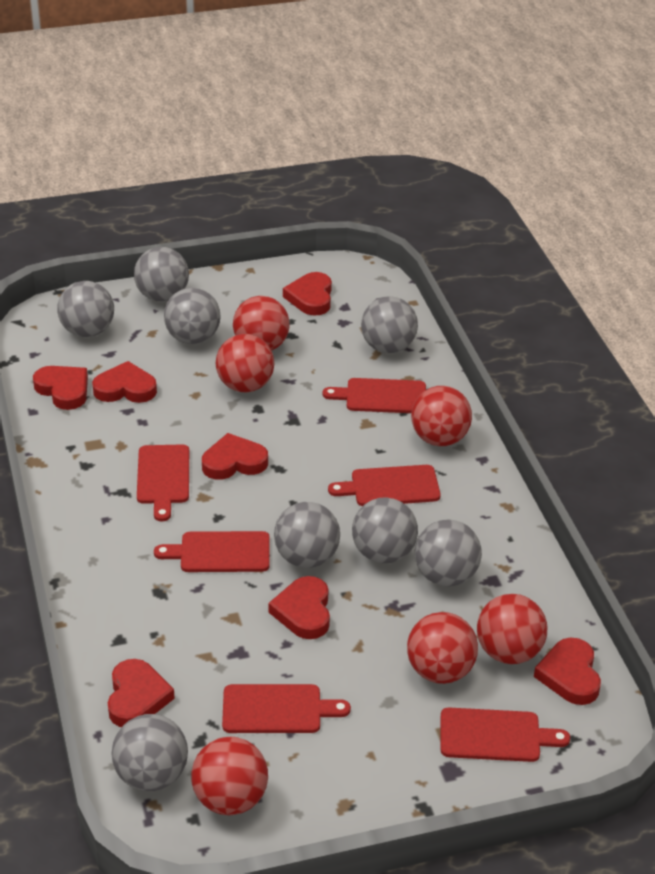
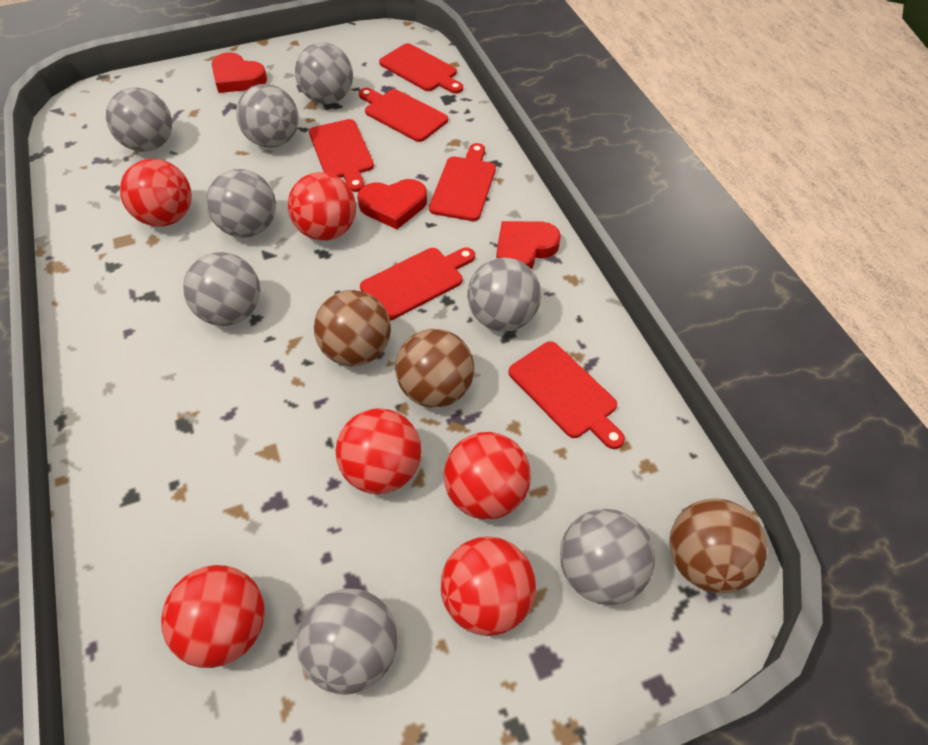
brown ball: 0 -> 3
red heart: 7 -> 3

